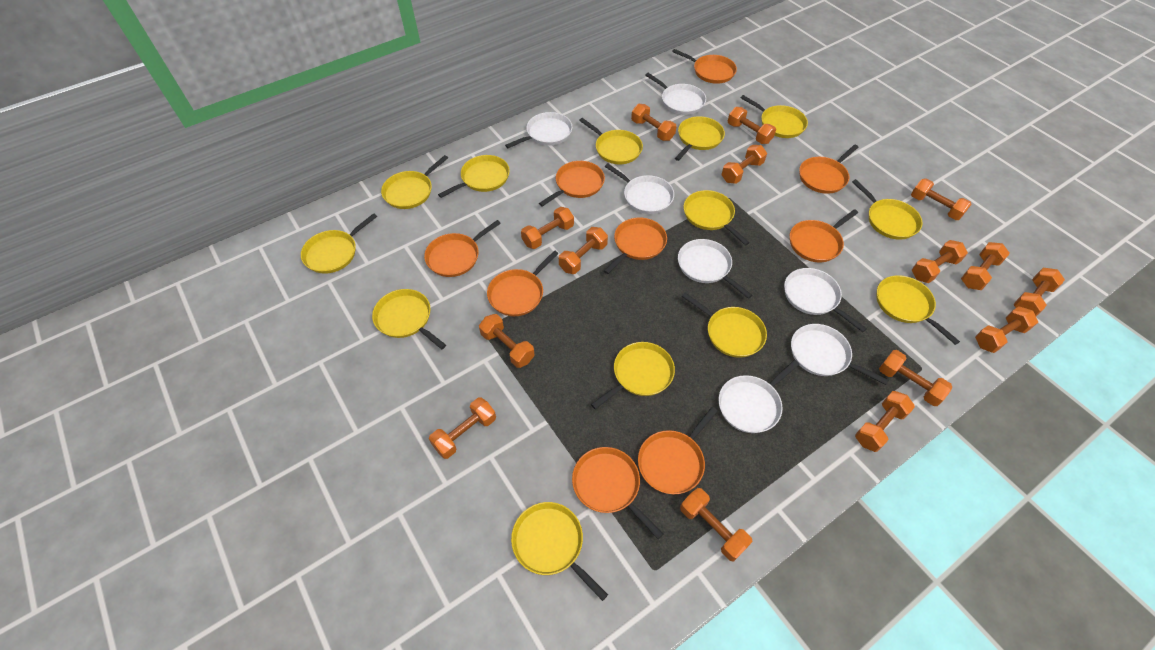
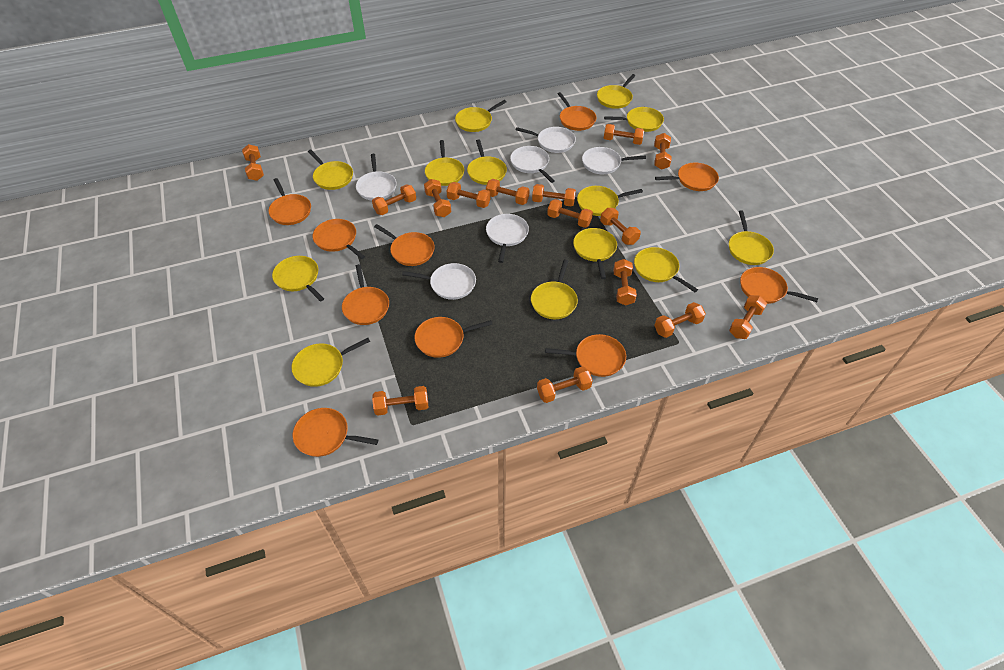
orange pan: 9 -> 10
white pan: 7 -> 6

